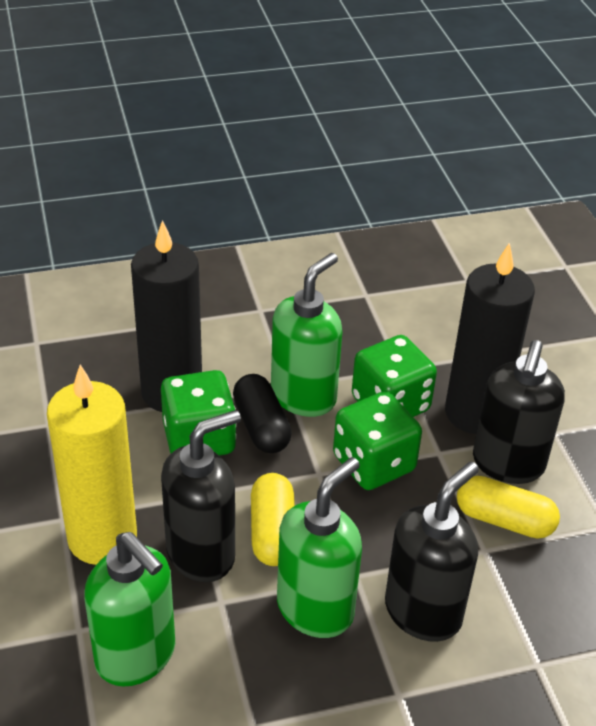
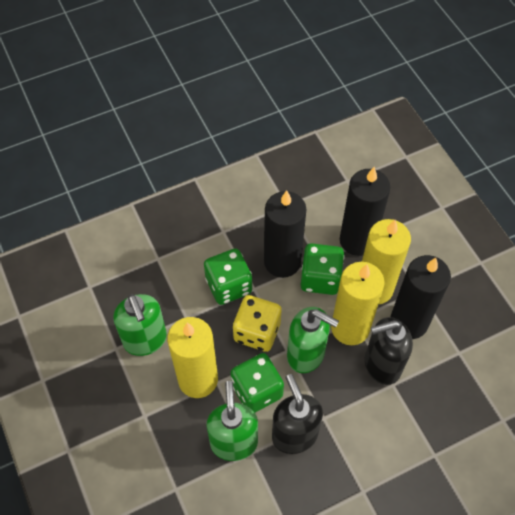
black candle: 2 -> 3
black capsule: 1 -> 0
black soap dispenser: 3 -> 2
yellow candle: 1 -> 3
yellow capsule: 2 -> 0
yellow dice: 0 -> 1

